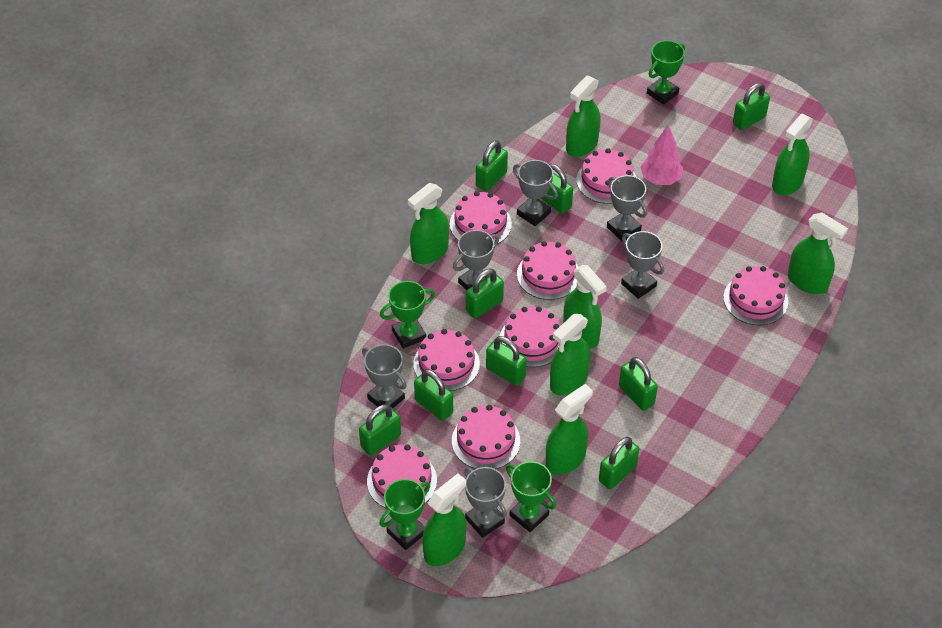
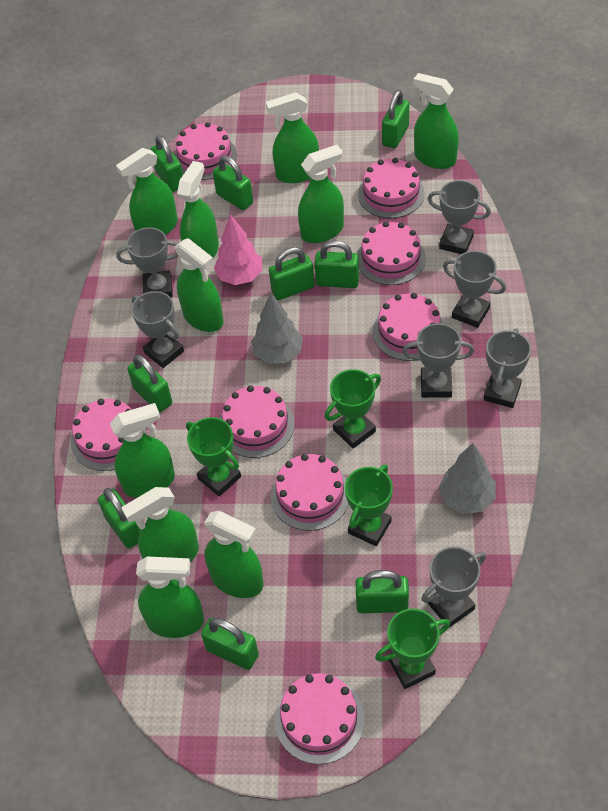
green spray bottle: 8 -> 10
grey tree: 0 -> 2
grey trophy: 6 -> 7

